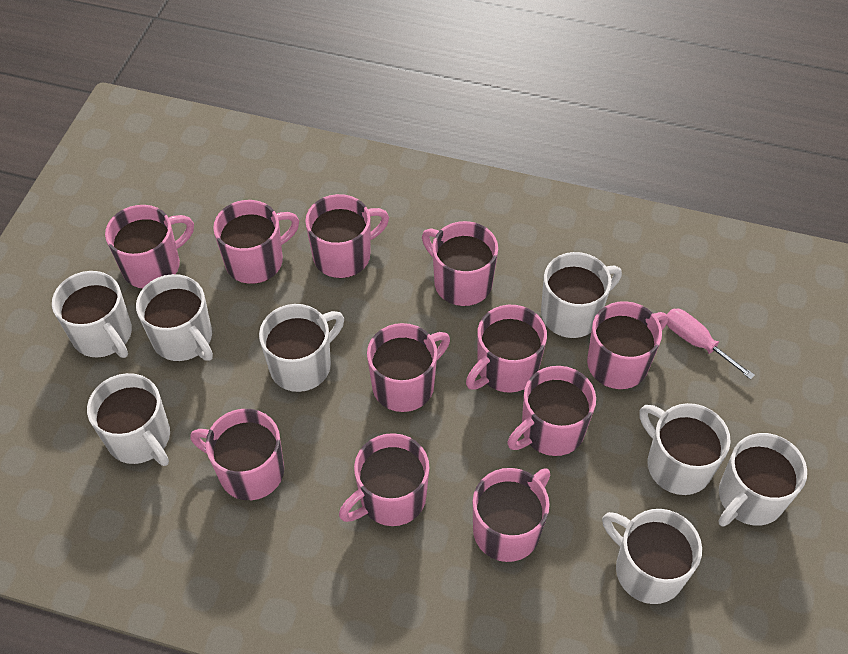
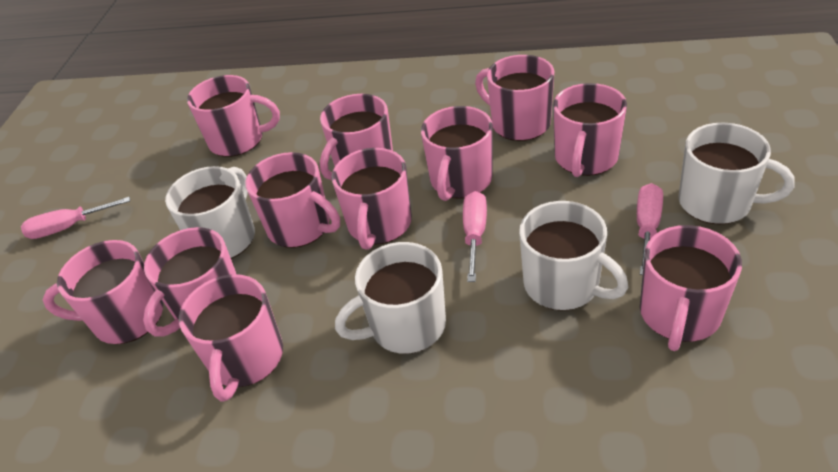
pink screwdriver: 1 -> 3
white mug: 8 -> 4

